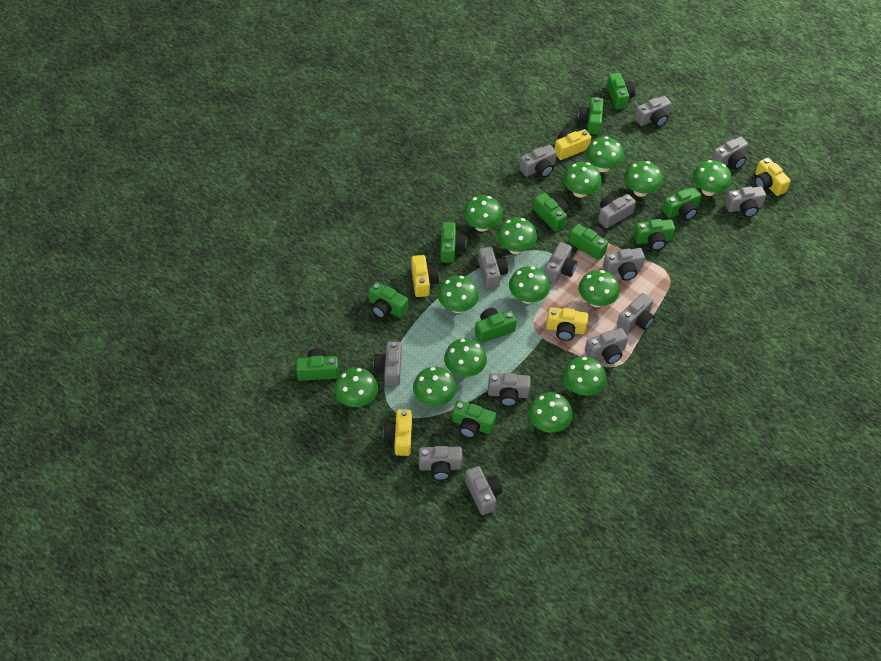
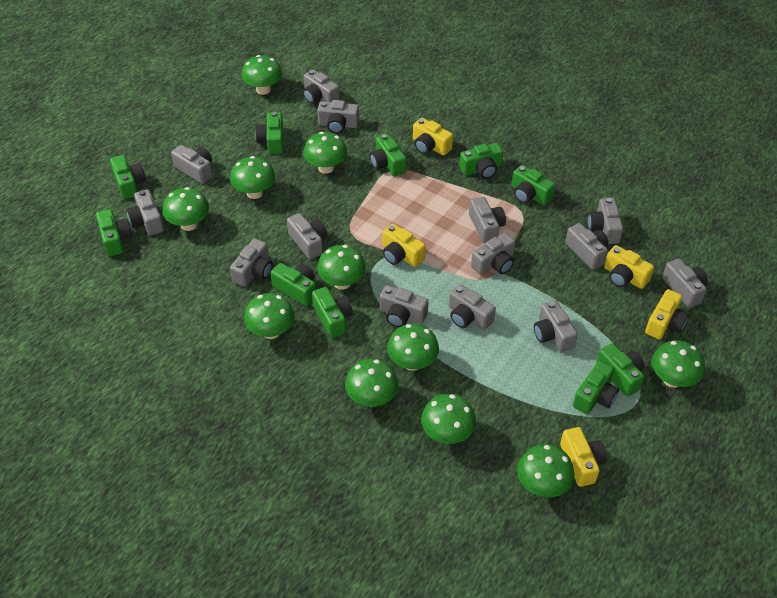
green camera: 11 -> 10
green mushroom: 14 -> 11

